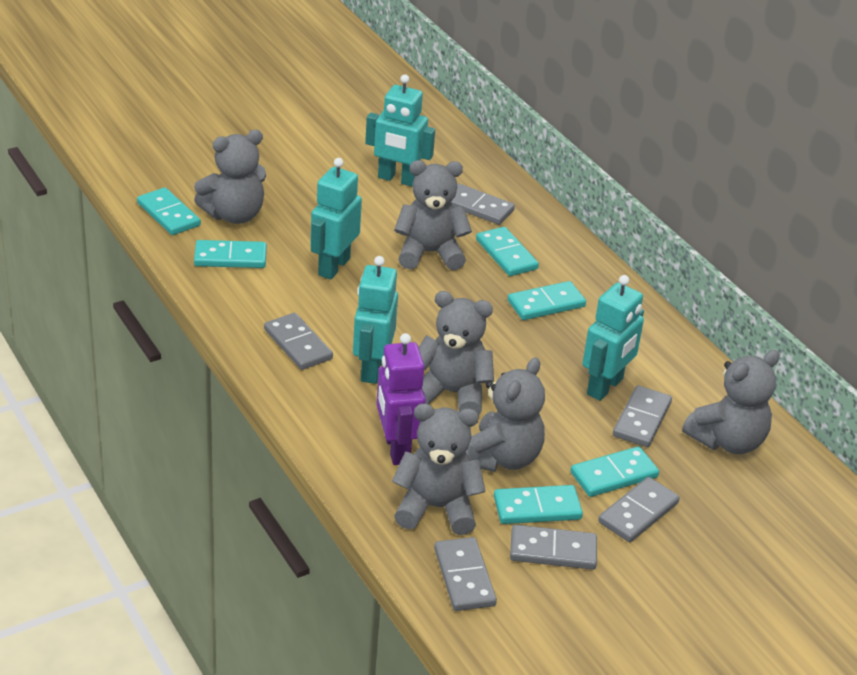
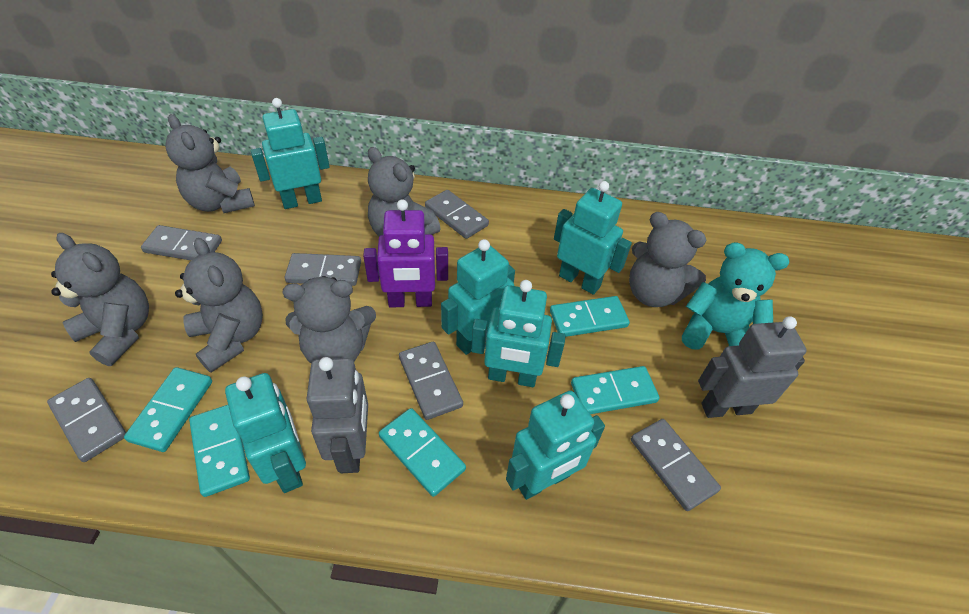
grey robot: 0 -> 2
turquoise domino: 6 -> 5
turquoise robot: 4 -> 6
turquoise teddy bear: 0 -> 1

